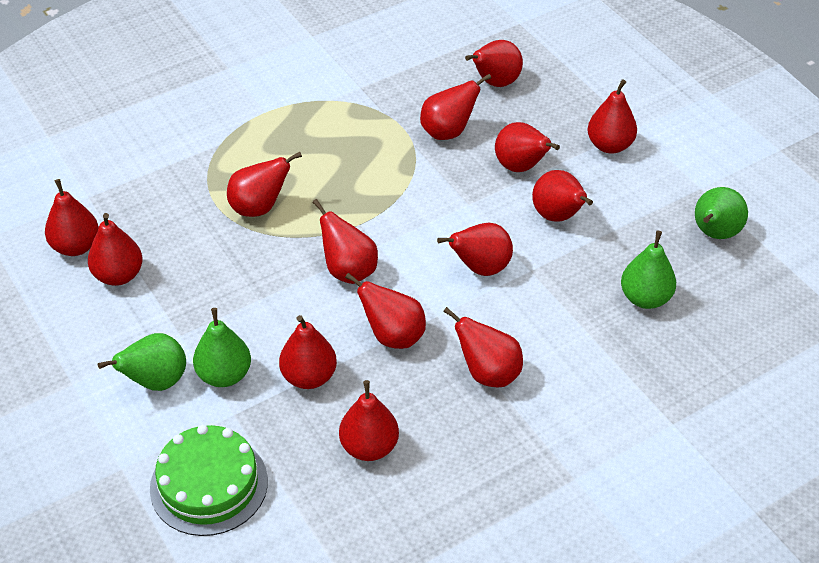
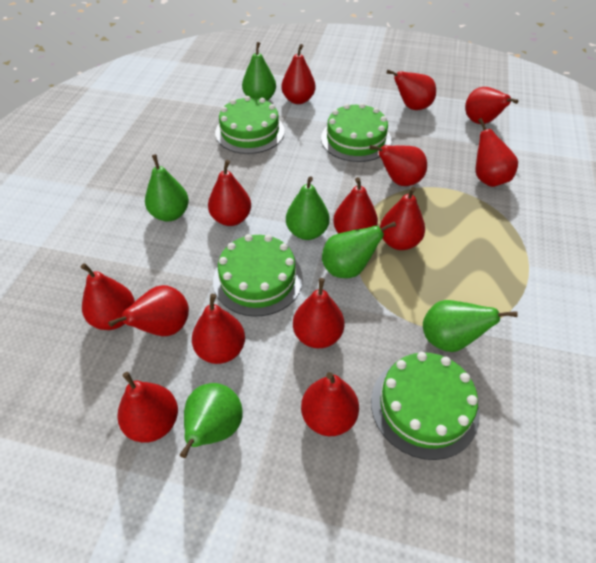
green cake: 1 -> 4
green pear: 4 -> 6

